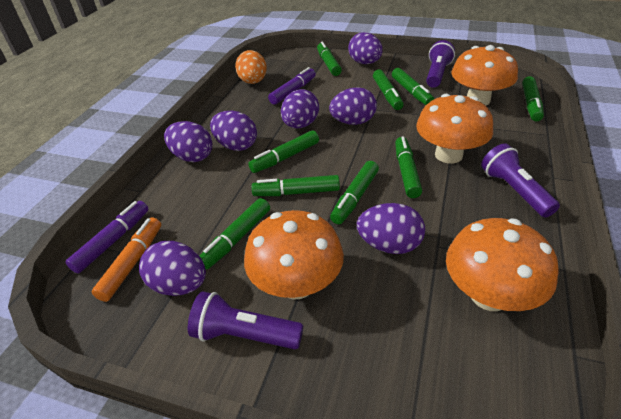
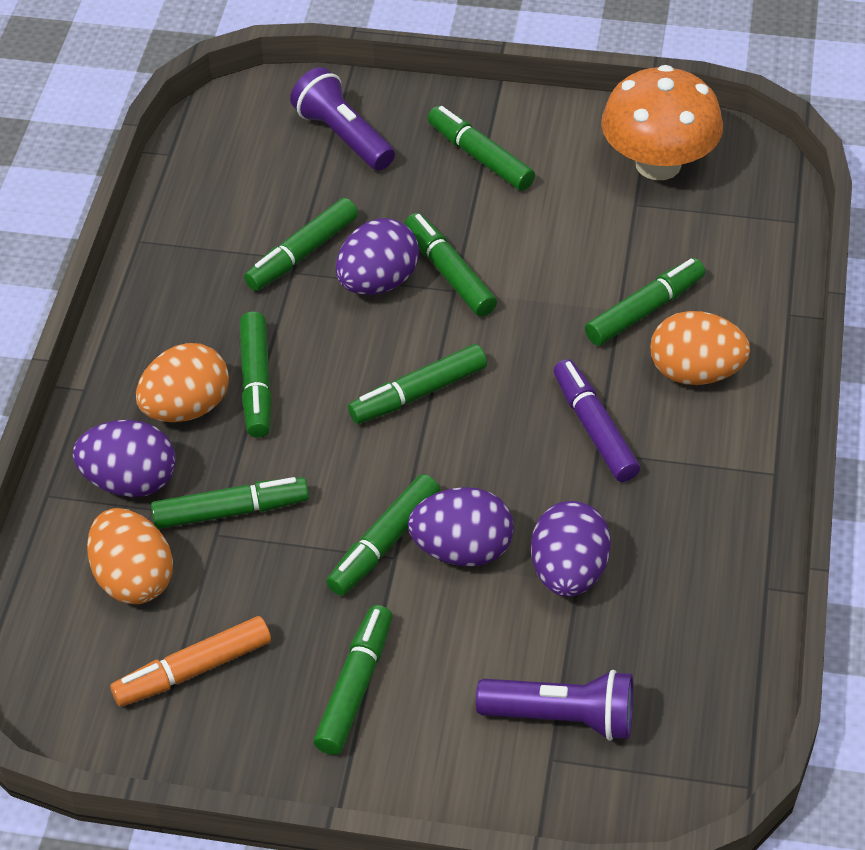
orange egg: 1 -> 3
orange mushroom: 4 -> 1
purple egg: 7 -> 4
purple flashlight: 3 -> 2
purple marker: 2 -> 1

